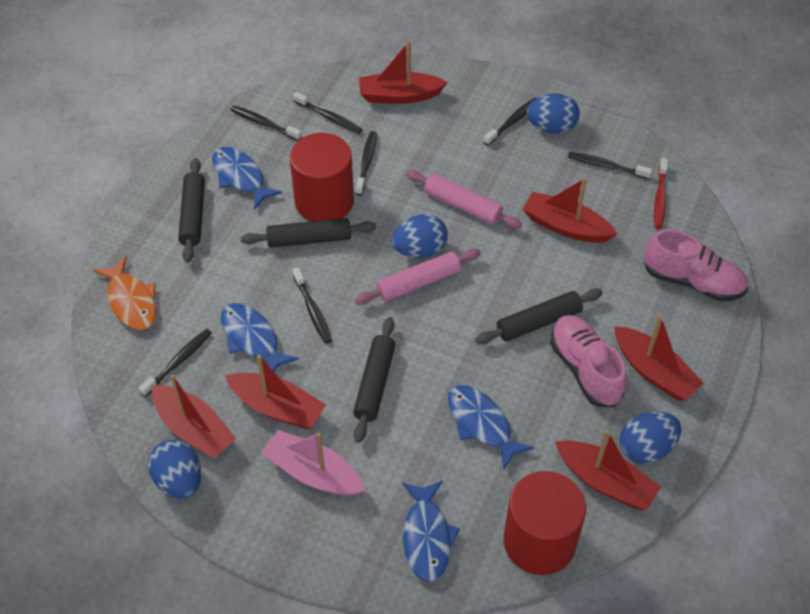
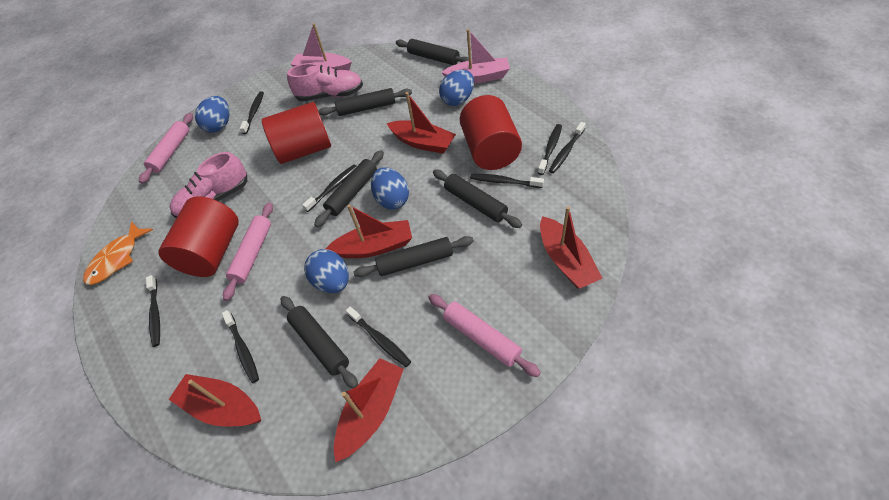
black rolling pin: 4 -> 6
black toothbrush: 7 -> 8
blue fish: 4 -> 0
pink boat: 1 -> 2
pink rolling pin: 2 -> 3
red boat: 6 -> 5
red cylinder: 2 -> 3
red toothbrush: 1 -> 0

